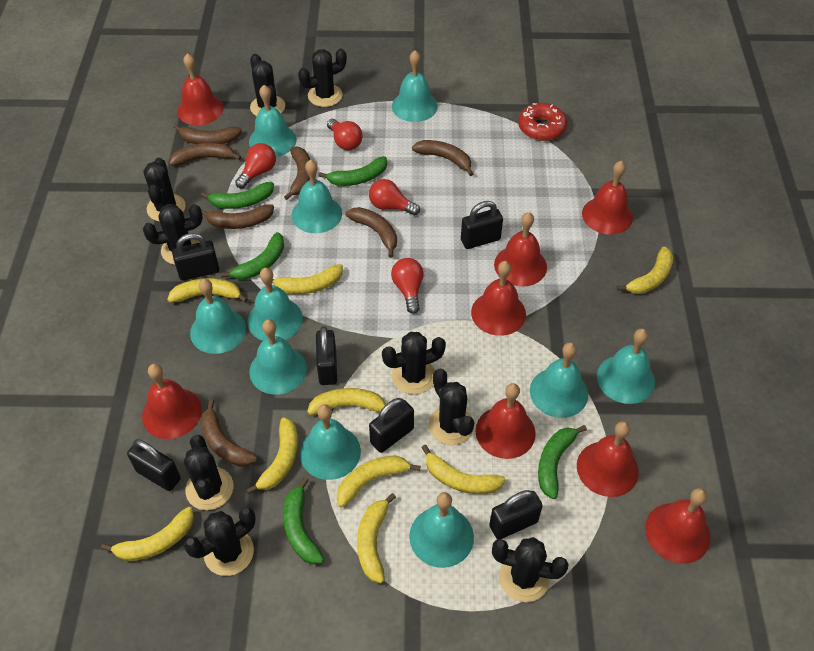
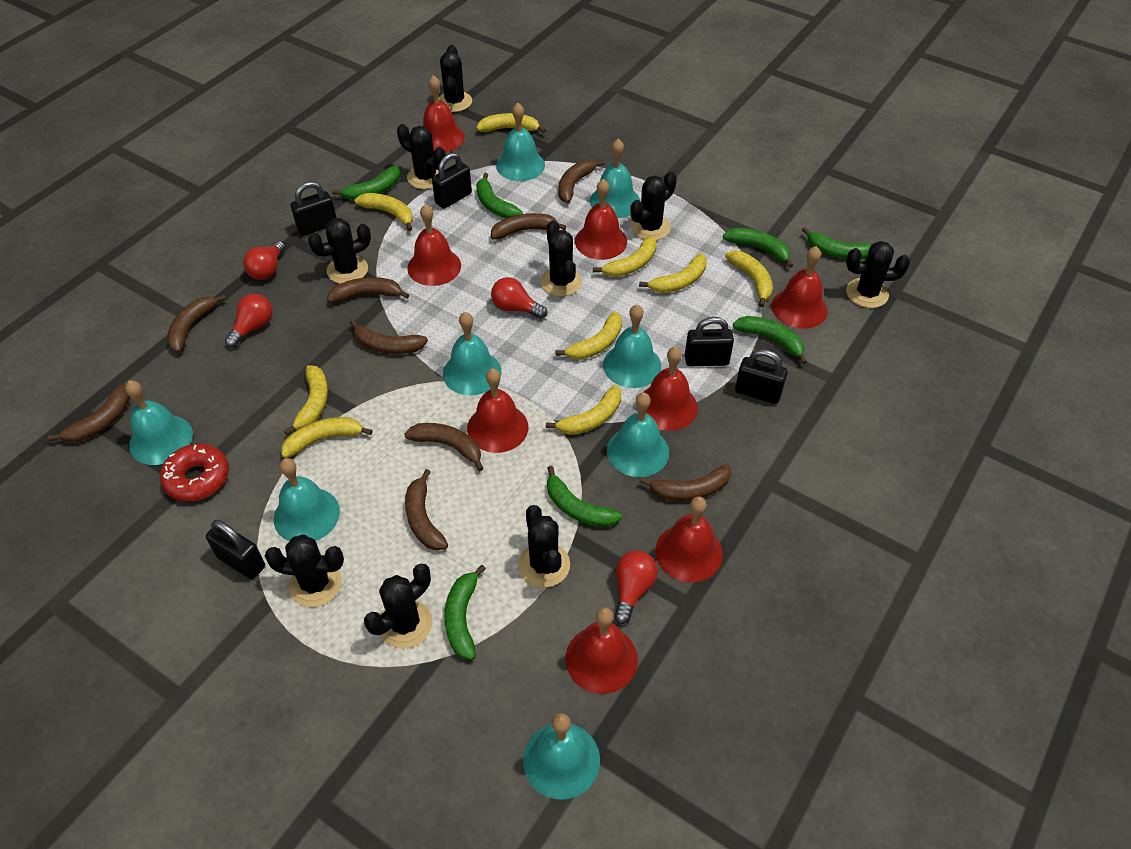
black padlock: 6 -> 5
brown banana: 7 -> 9
green banana: 5 -> 7
turquoise bell: 10 -> 8

